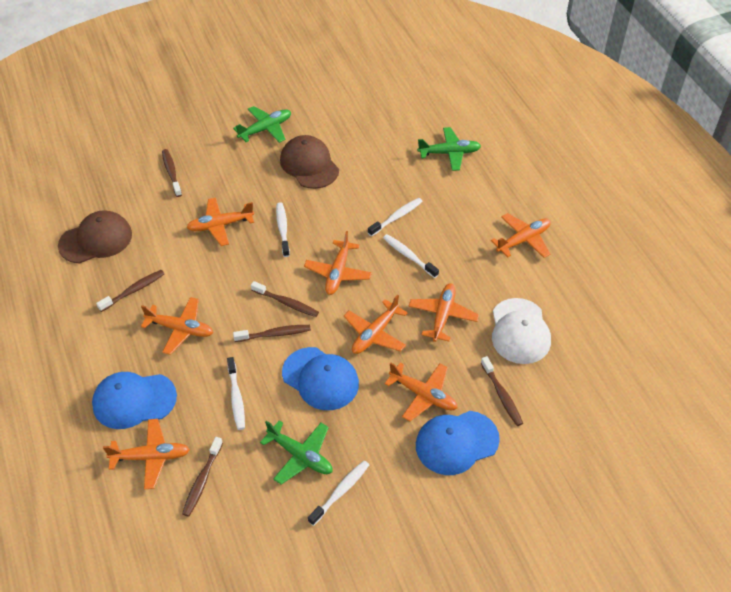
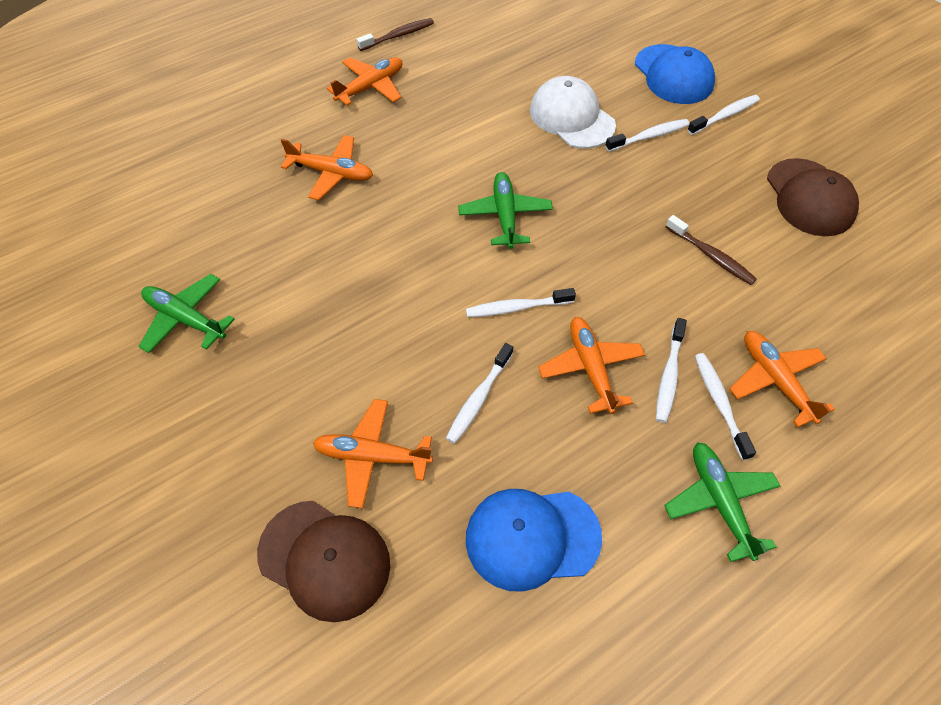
blue cap: 3 -> 2
brown toothbrush: 6 -> 2
orange plane: 8 -> 5
white toothbrush: 5 -> 6

